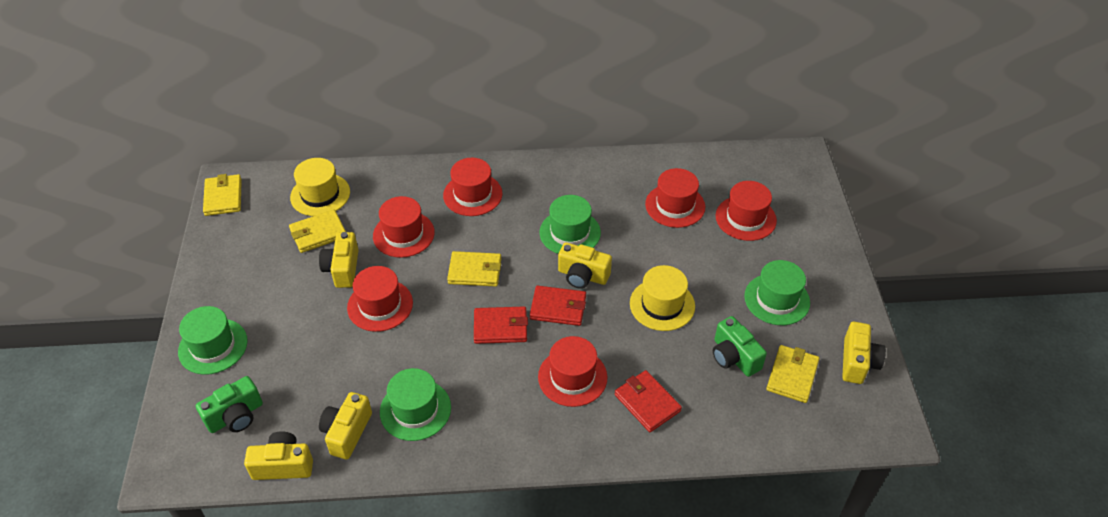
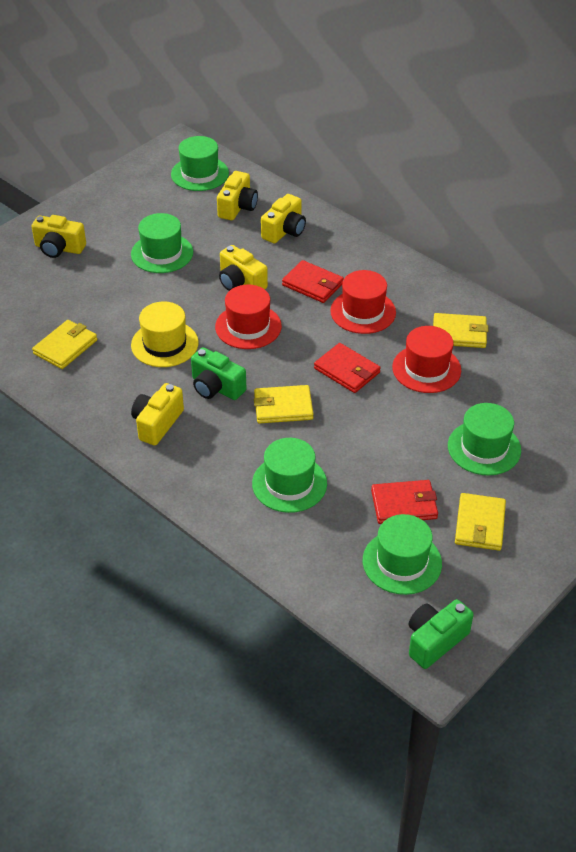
green hat: 4 -> 5
red hat: 6 -> 3
yellow hat: 2 -> 1

